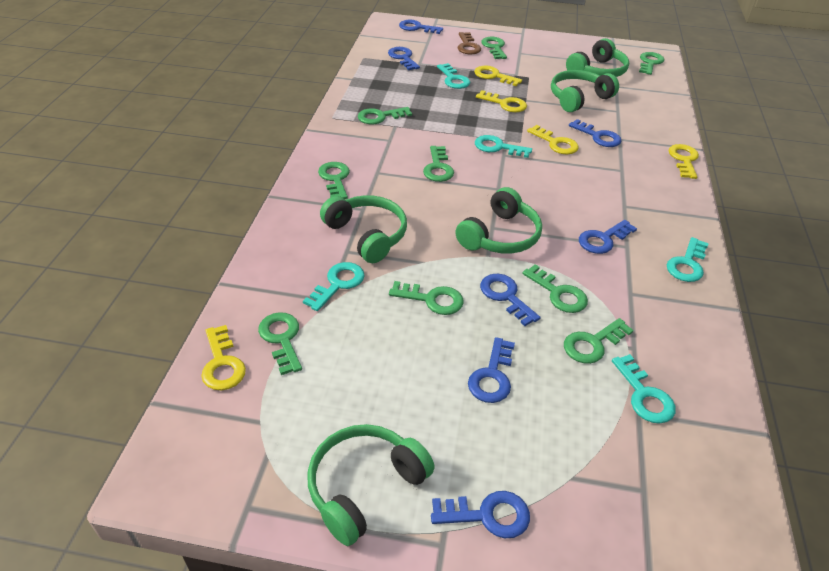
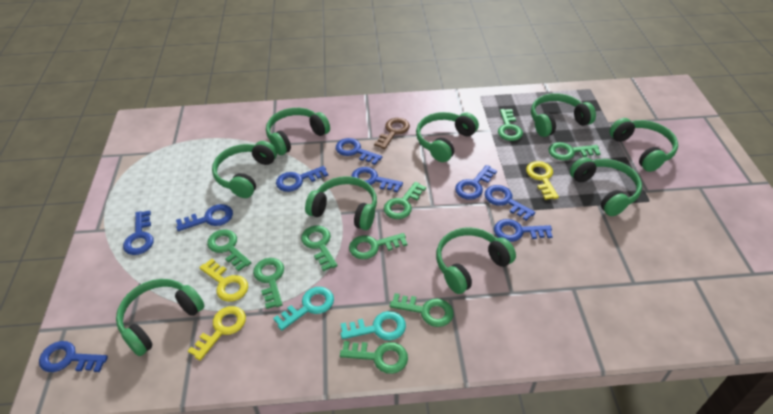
blue key: 7 -> 9
green headphones: 5 -> 9
turquoise key: 5 -> 2
yellow key: 5 -> 3

